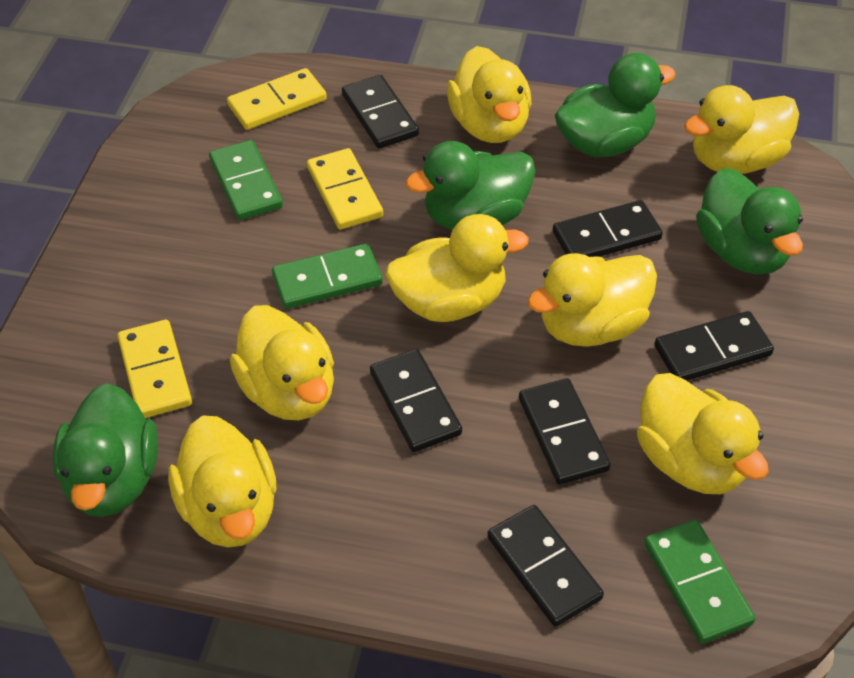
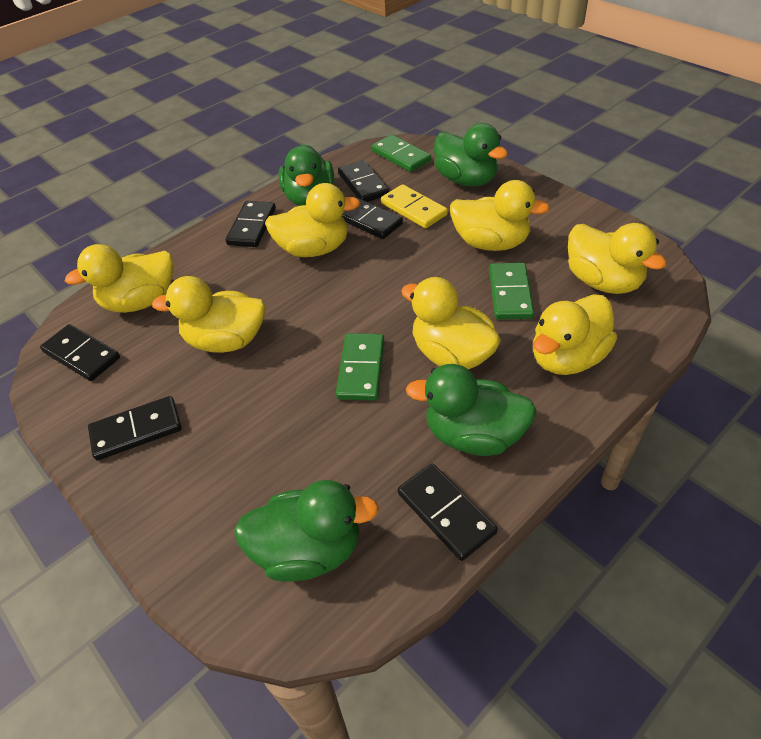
yellow domino: 3 -> 1

